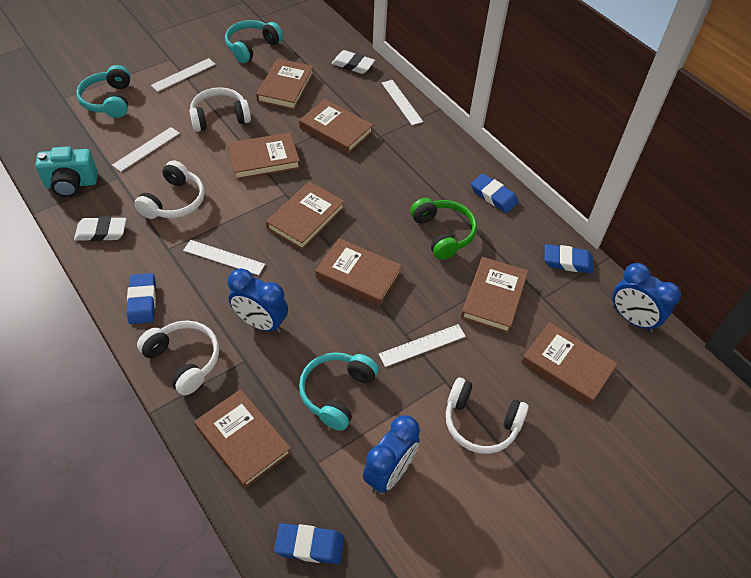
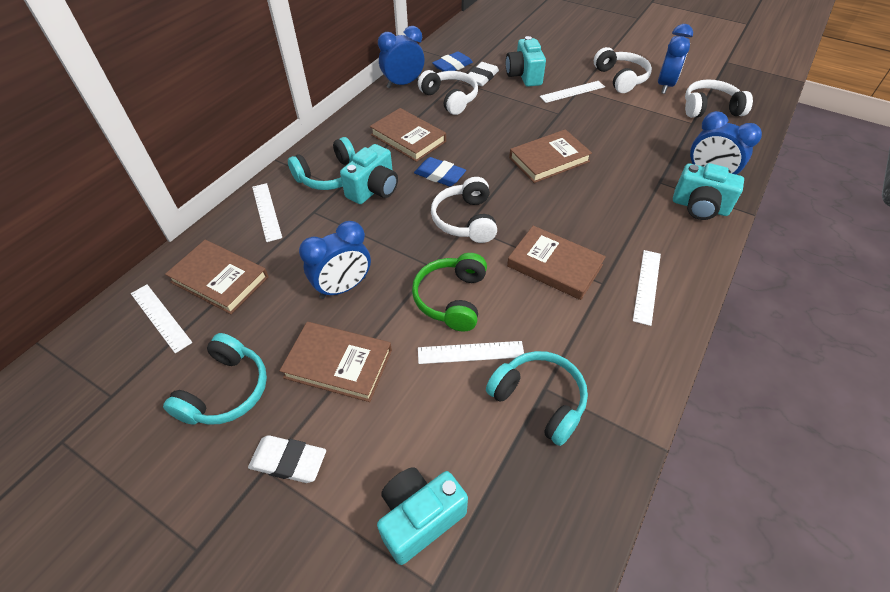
blue clock: 3 -> 4
blue eraser: 4 -> 2
brown book: 8 -> 5
turquoise camera: 1 -> 4

